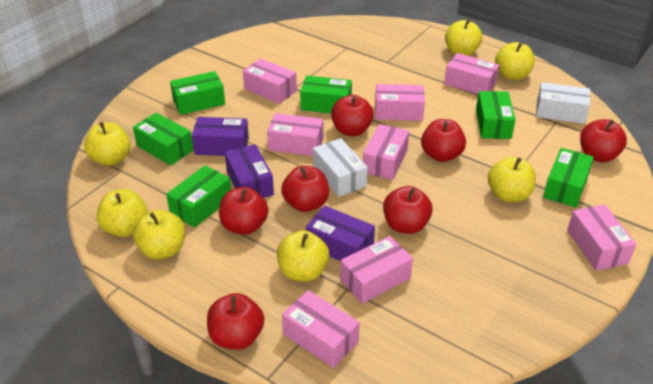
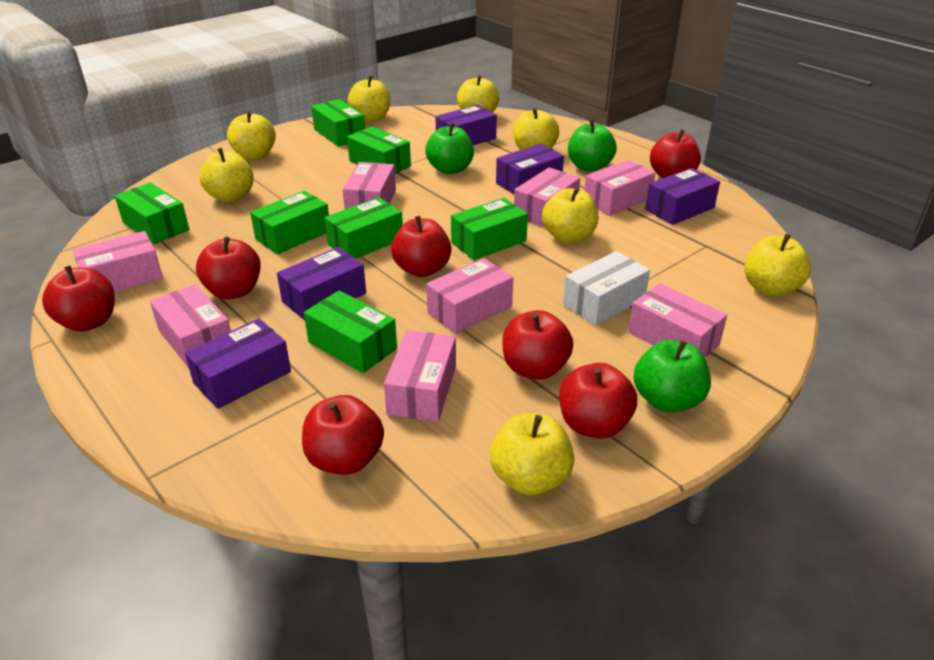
green apple: 0 -> 3
green box: 6 -> 7
purple box: 3 -> 5
white box: 2 -> 1
yellow apple: 7 -> 8

